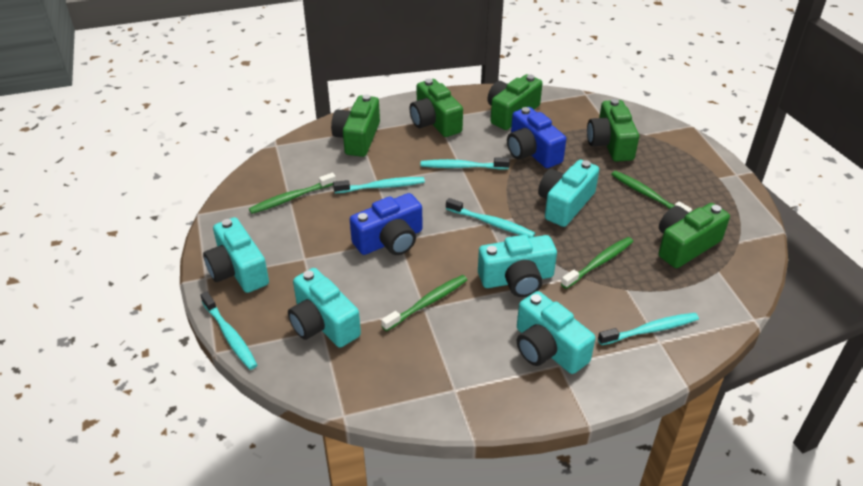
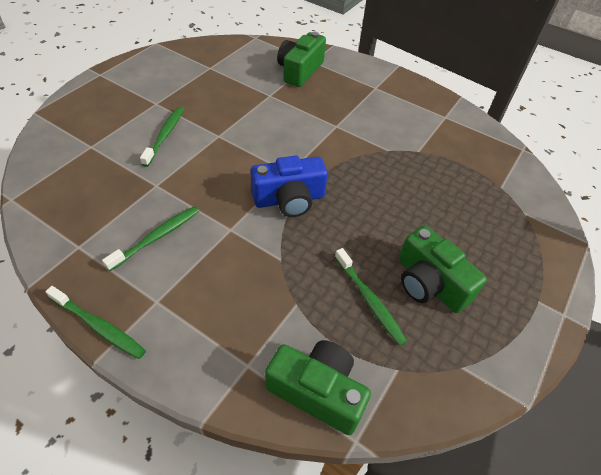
blue camera: 2 -> 1
green camera: 5 -> 3
turquoise camera: 5 -> 0
turquoise toothbrush: 5 -> 0

